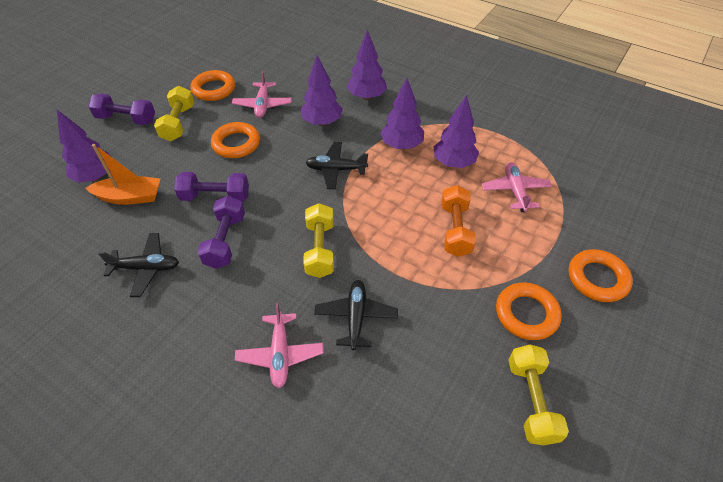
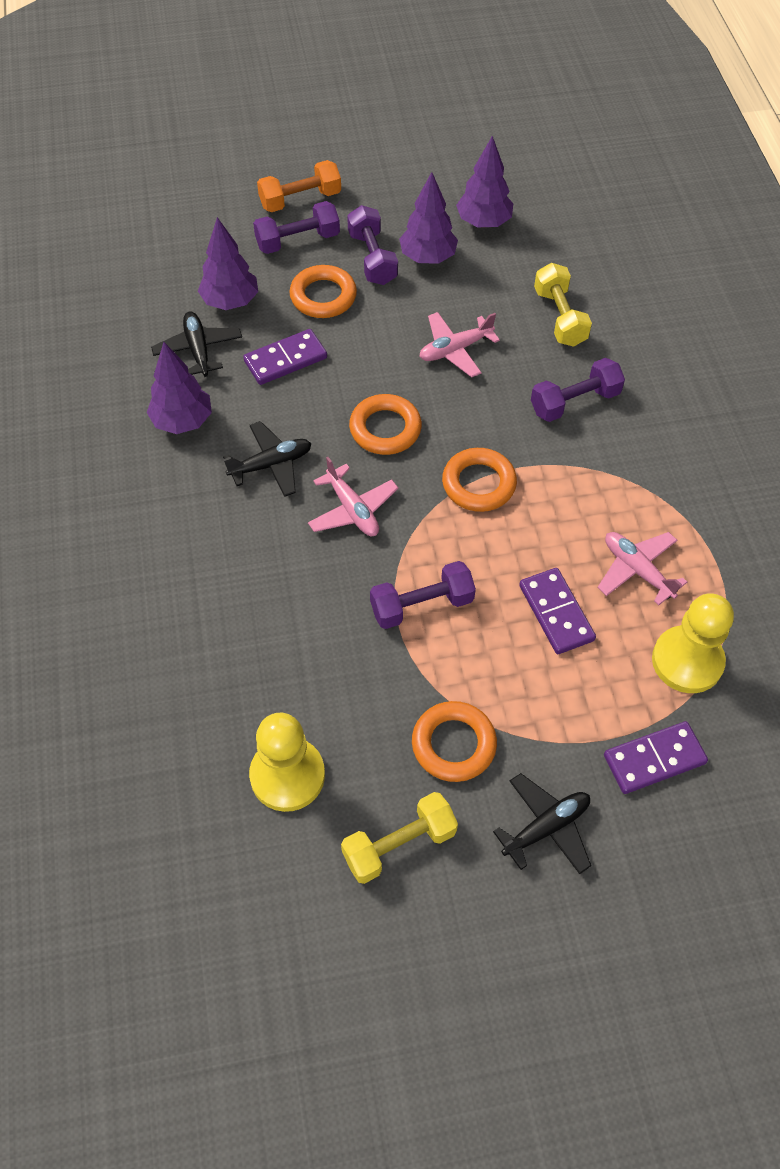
orange boat: 1 -> 0
purple domino: 0 -> 3
purple dumbbell: 3 -> 4
purple tree: 5 -> 4
yellow dumbbell: 3 -> 2
yellow pawn: 0 -> 2

